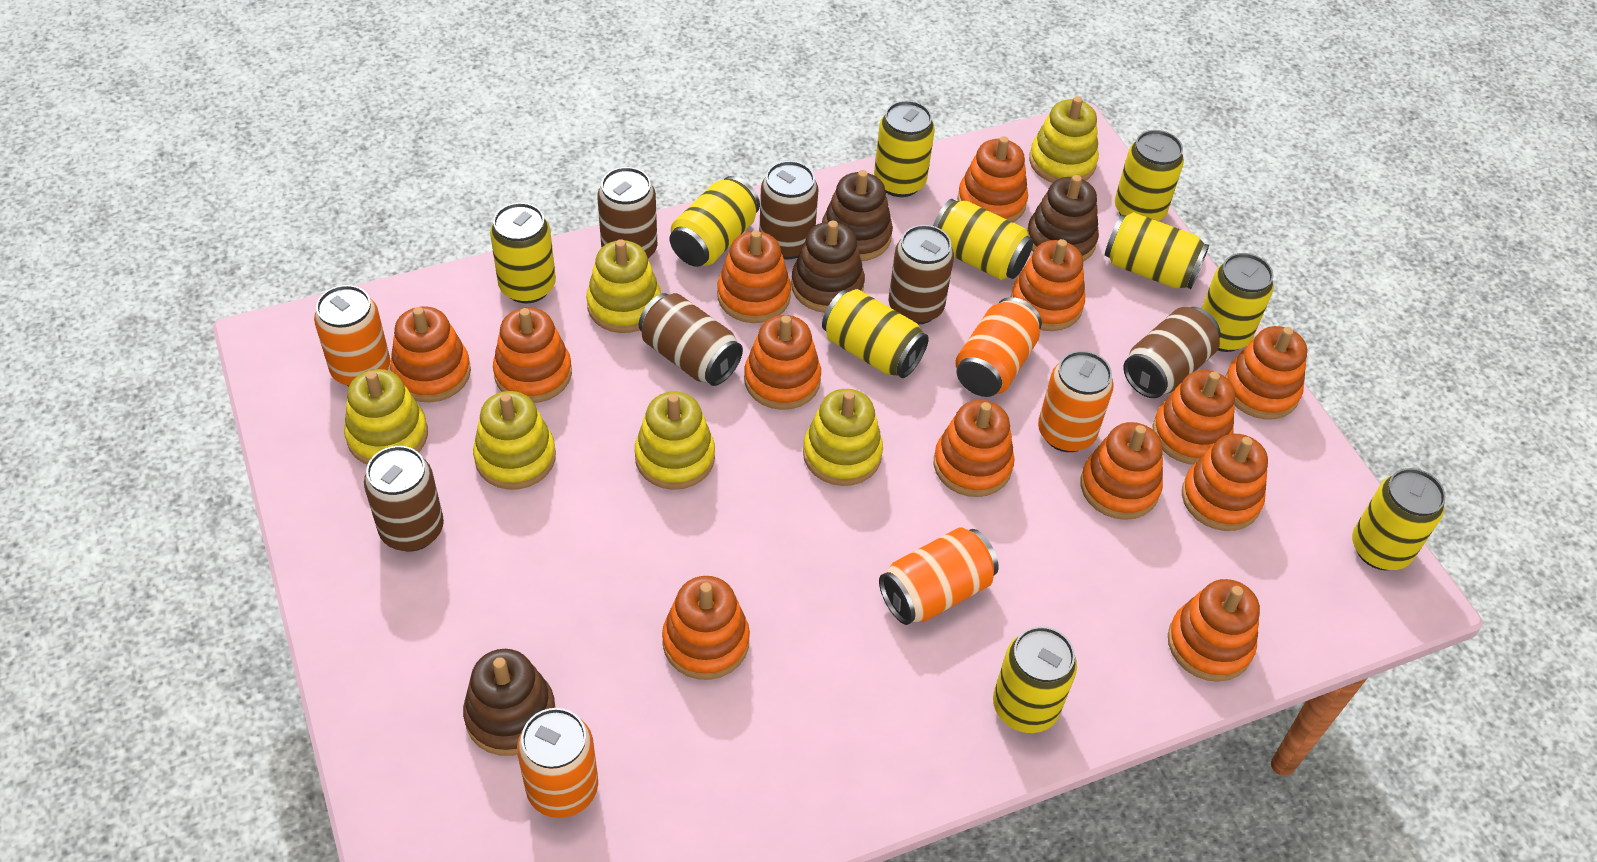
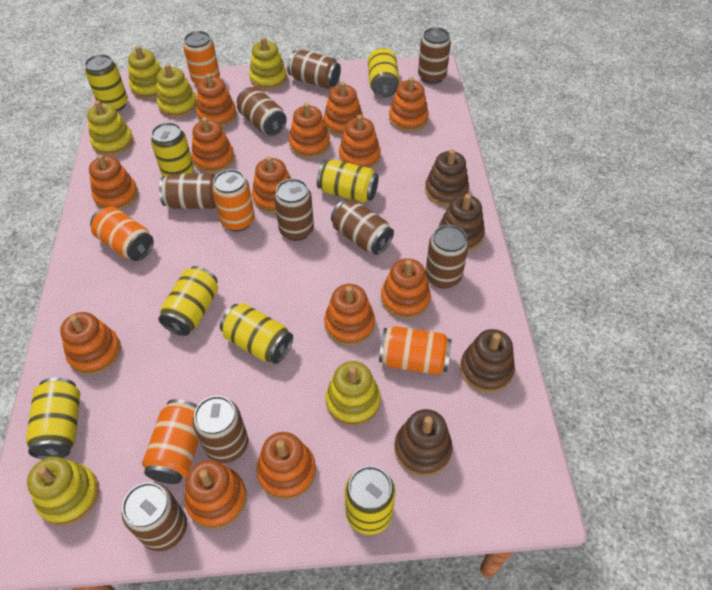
brown can: 6 -> 9
yellow can: 10 -> 8

